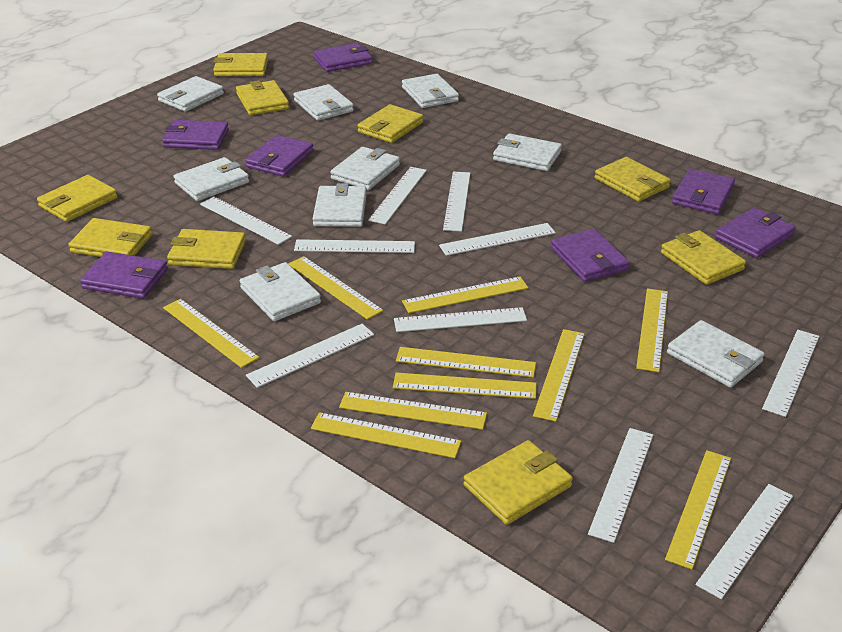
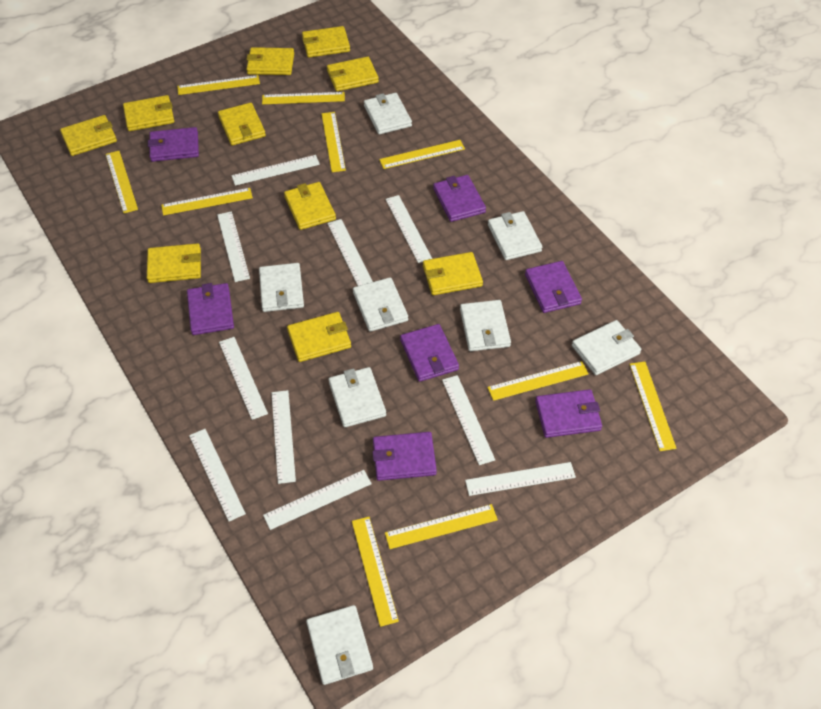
white wallet: 9 -> 8
yellow wallet: 9 -> 10

